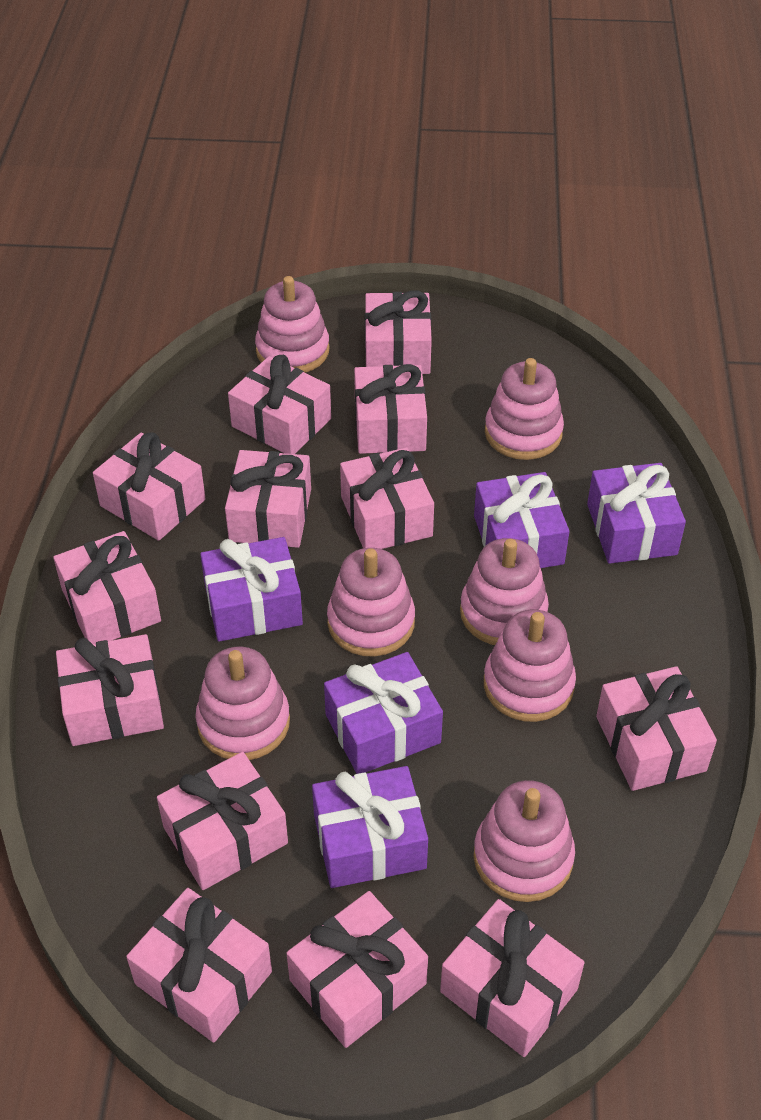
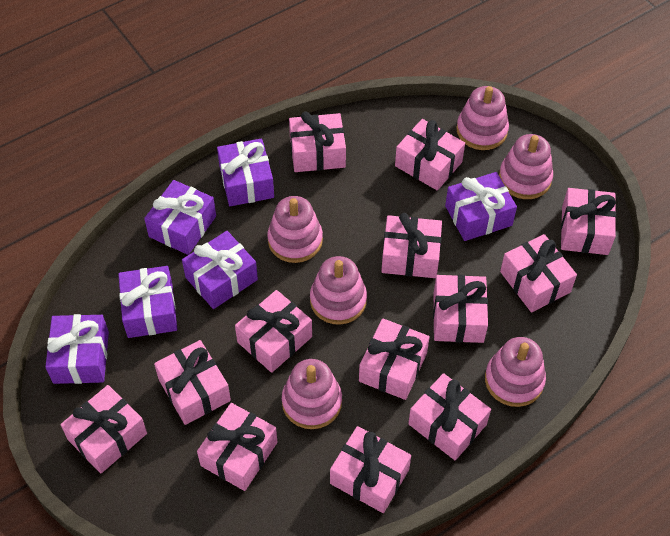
pink stacking toy: 7 -> 6
purple gift: 5 -> 6

